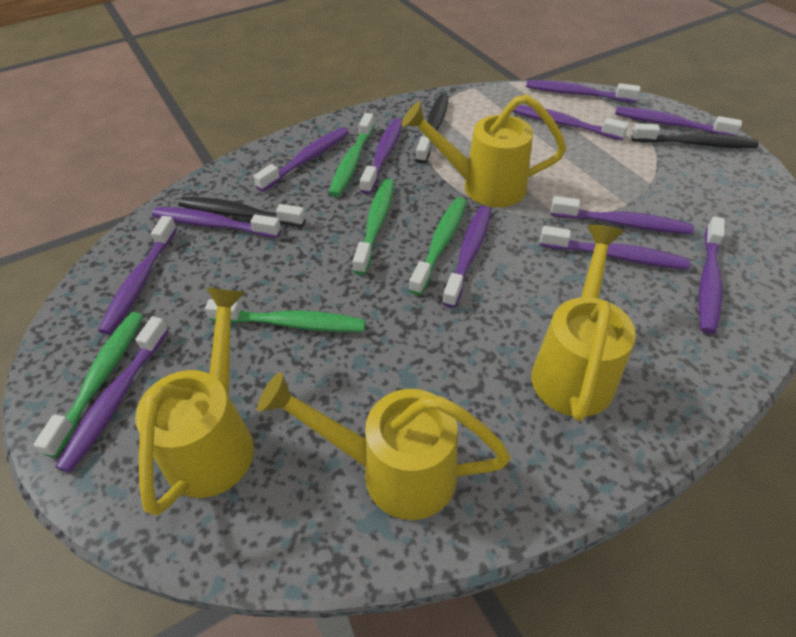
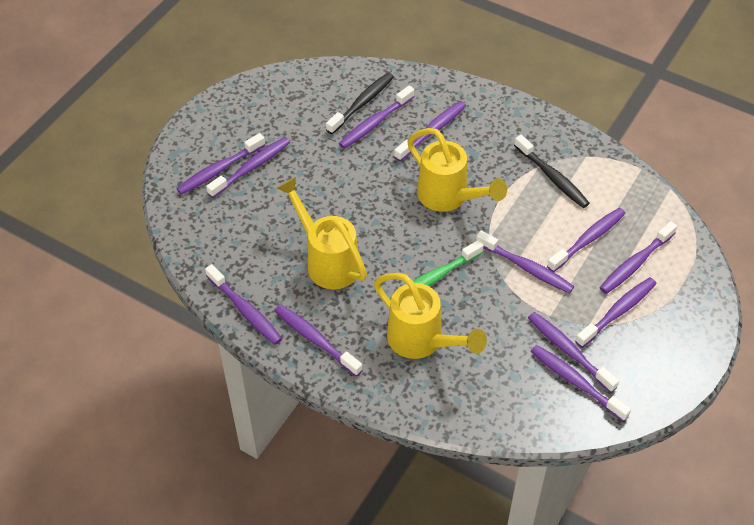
black toothbrush: 3 -> 2
green toothbrush: 5 -> 1
yellow watering can: 4 -> 3

